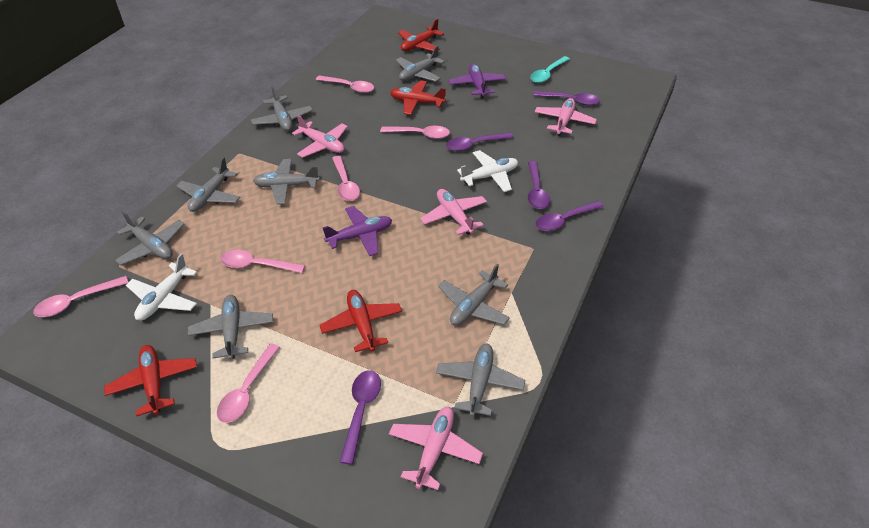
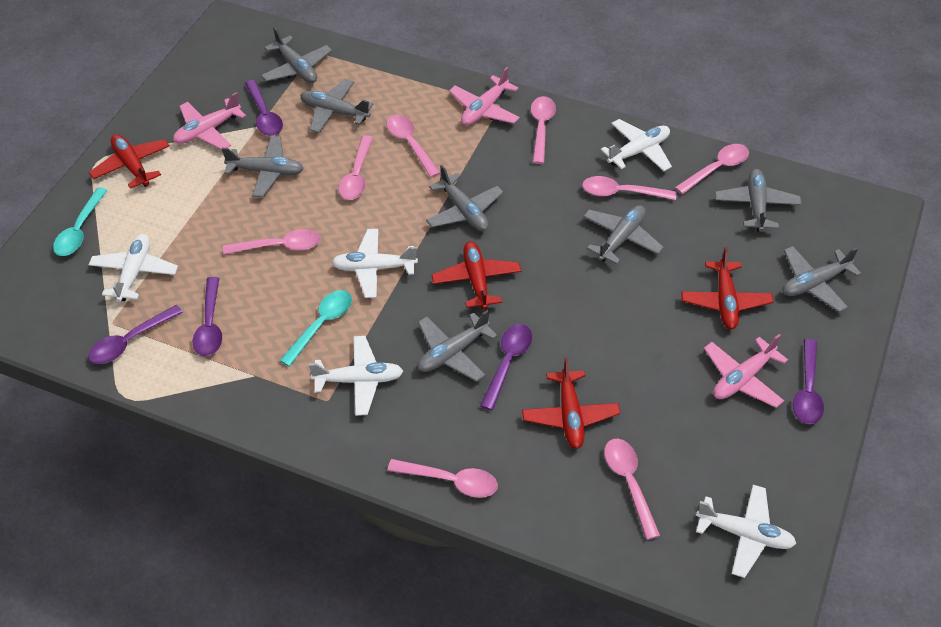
pink plane: 4 -> 3
pink spoon: 6 -> 8
purple plane: 2 -> 0
turquoise spoon: 1 -> 2
white plane: 2 -> 5

